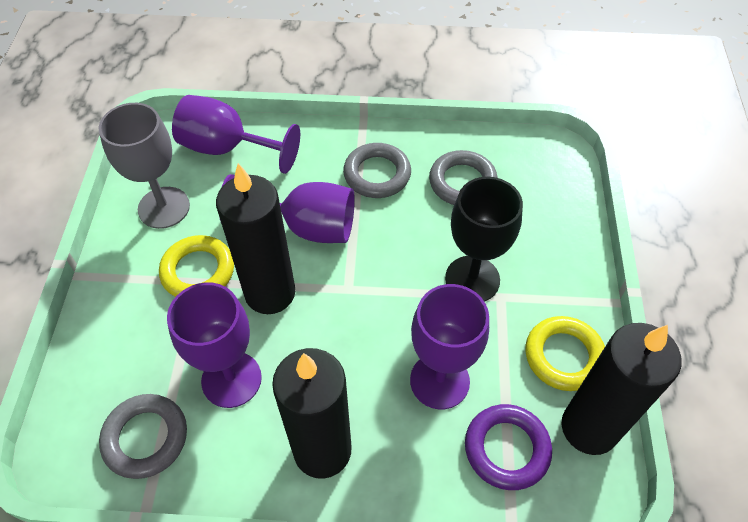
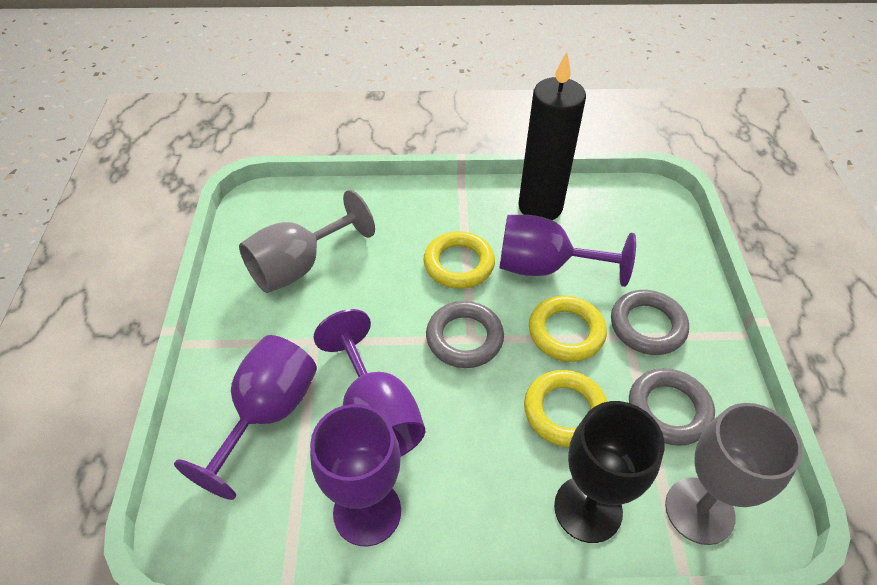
black candle: 3 -> 1
grey goblet: 1 -> 2
purple ring: 1 -> 0
yellow ring: 2 -> 3

